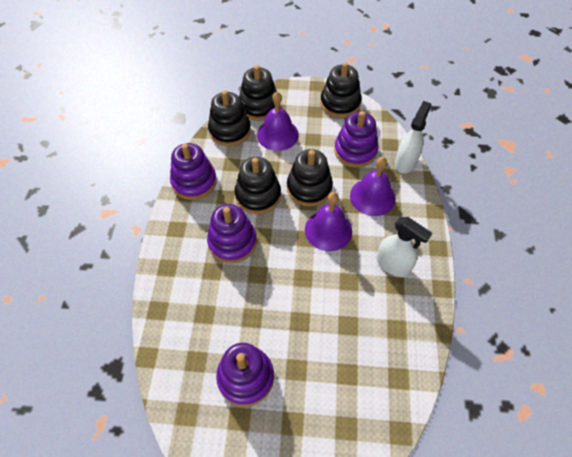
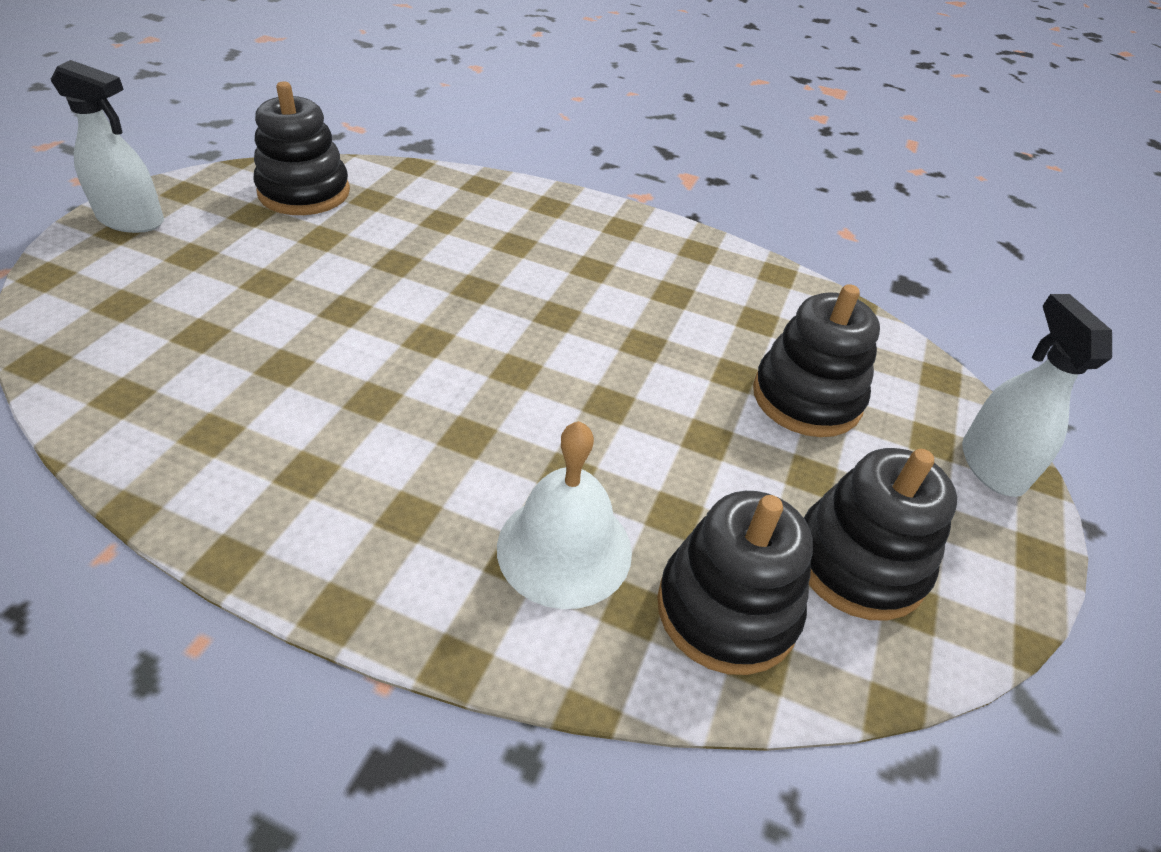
black stacking toy: 5 -> 4
purple bell: 3 -> 0
purple stacking toy: 4 -> 0
white bell: 0 -> 1

